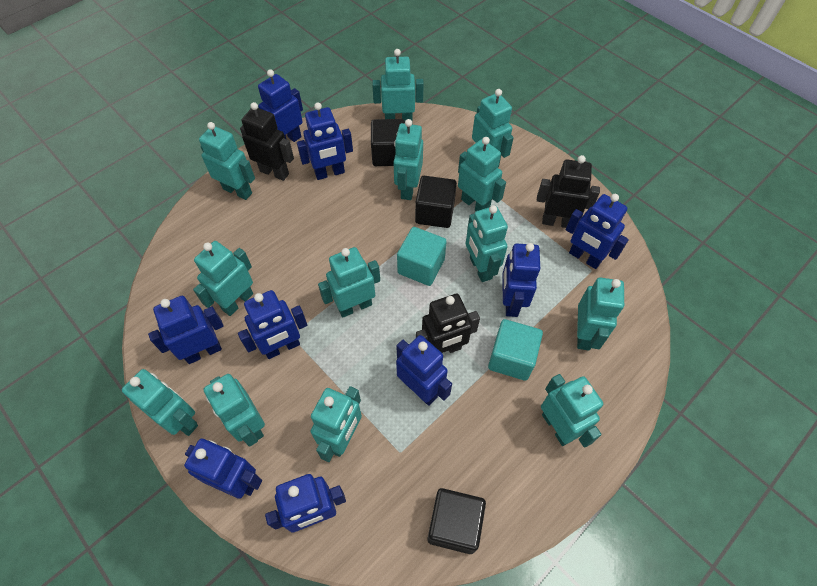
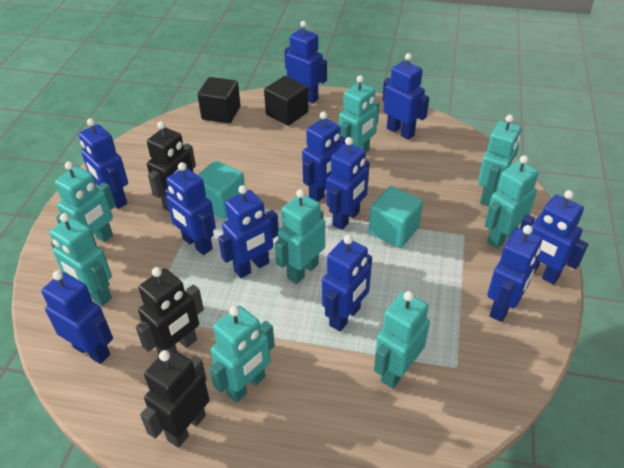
black cube: 3 -> 2
blue robot: 9 -> 11
turquoise robot: 13 -> 8

